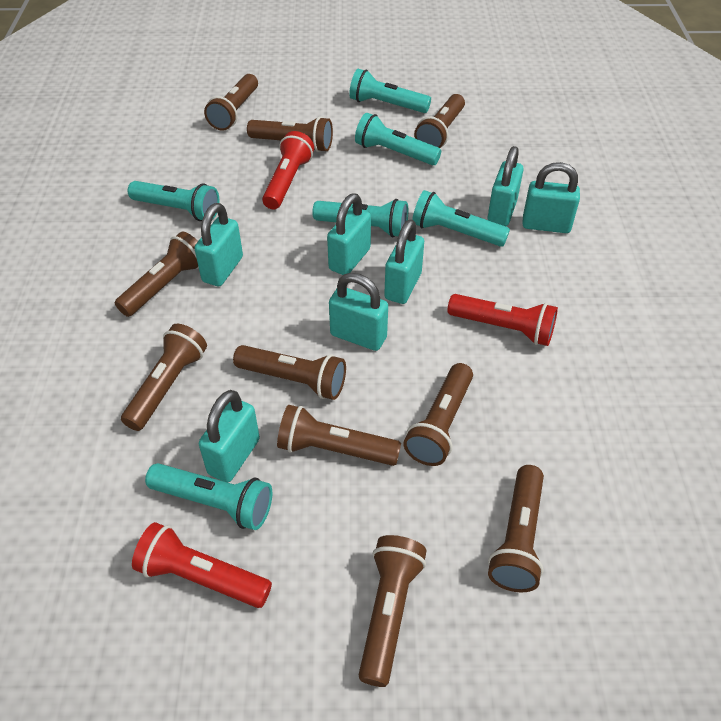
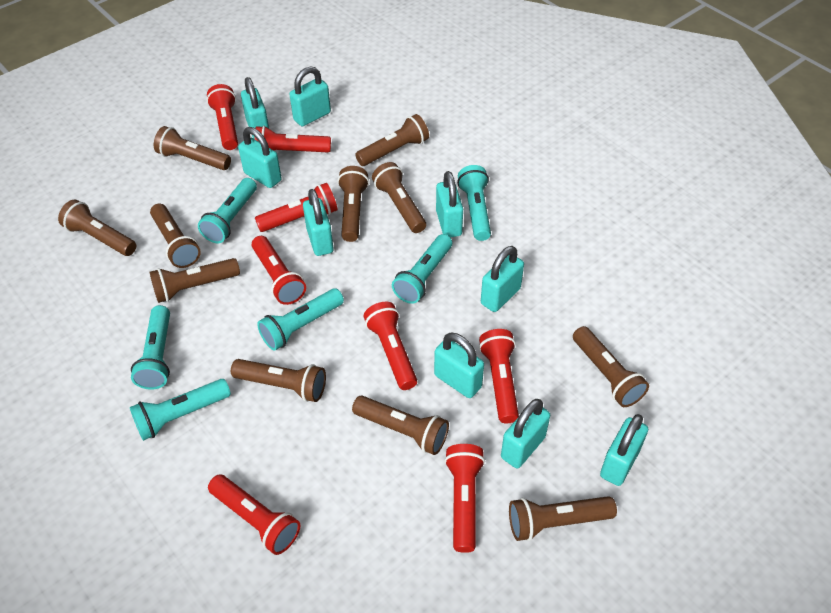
brown flashlight: 10 -> 11
red flashlight: 3 -> 8
turquoise padlock: 7 -> 9

